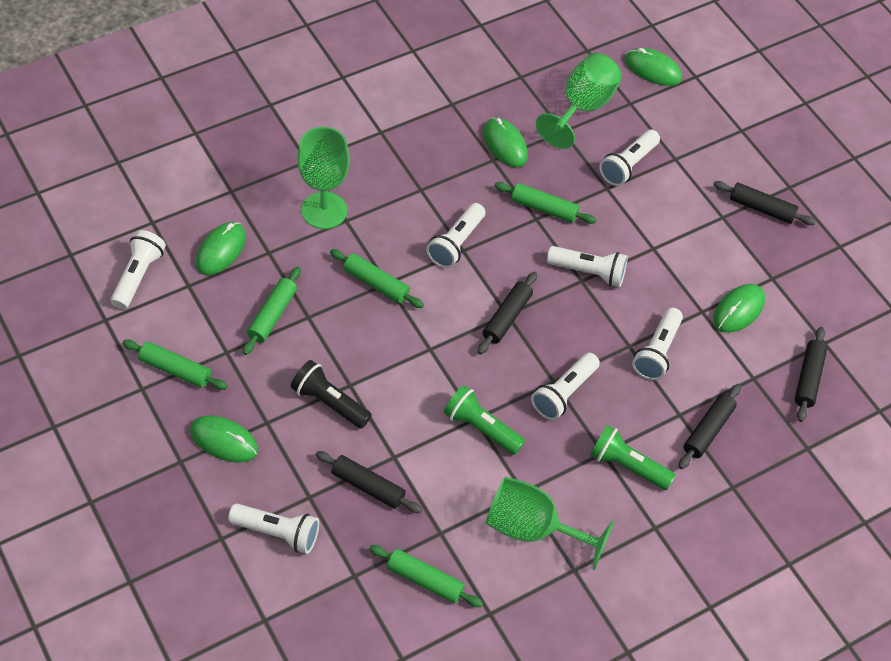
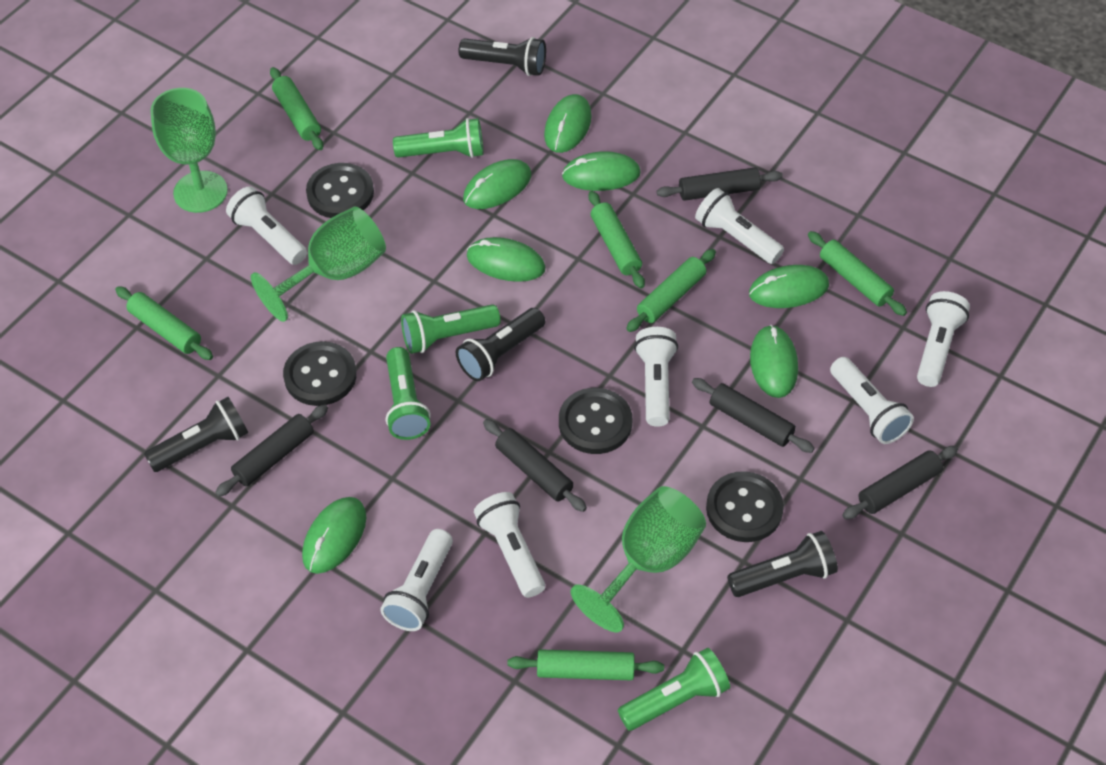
black button: 0 -> 4
black flashlight: 1 -> 4
green flashlight: 2 -> 4
green mouse: 5 -> 7
green rolling pin: 5 -> 6

